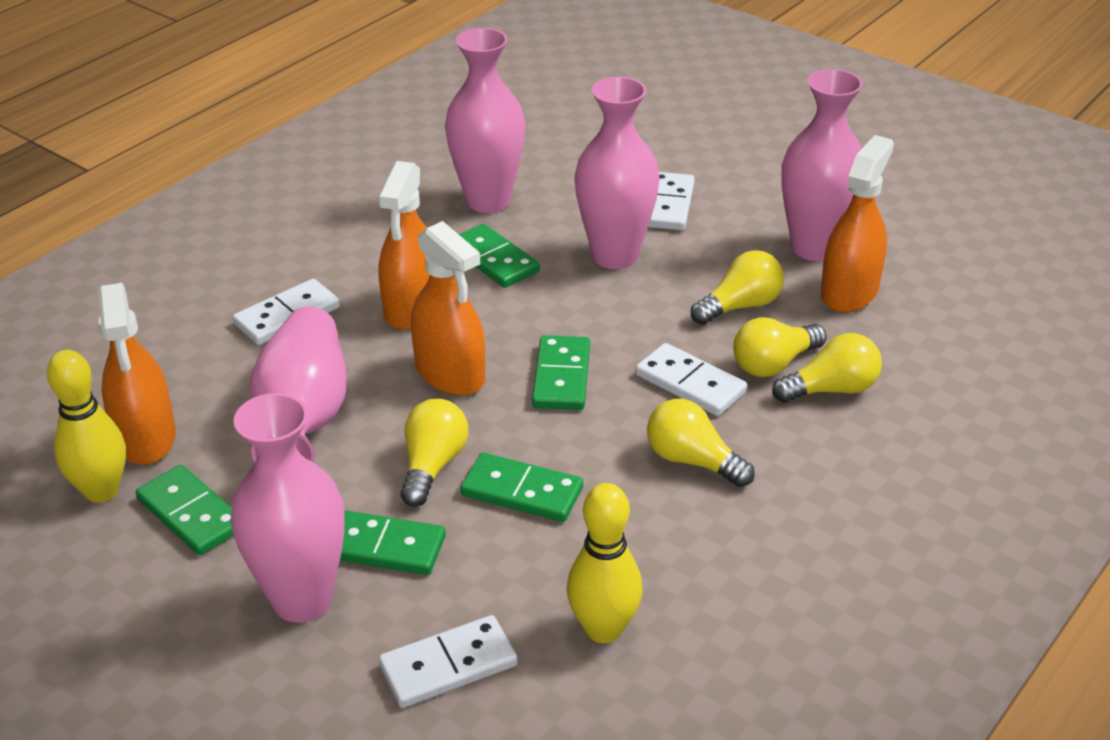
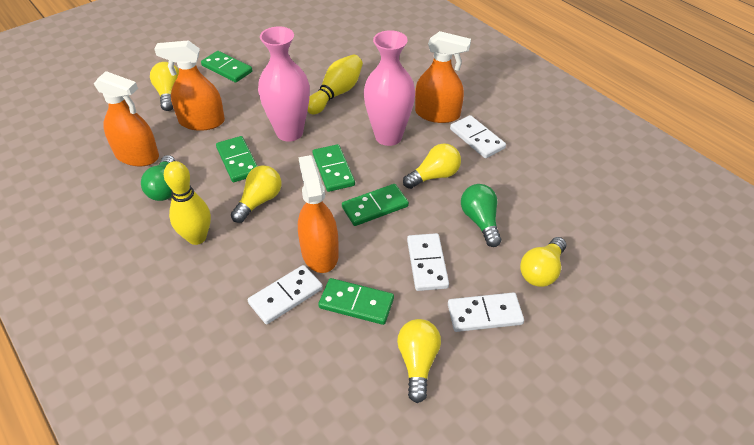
green light bulb: 0 -> 2
pink vase: 5 -> 2

